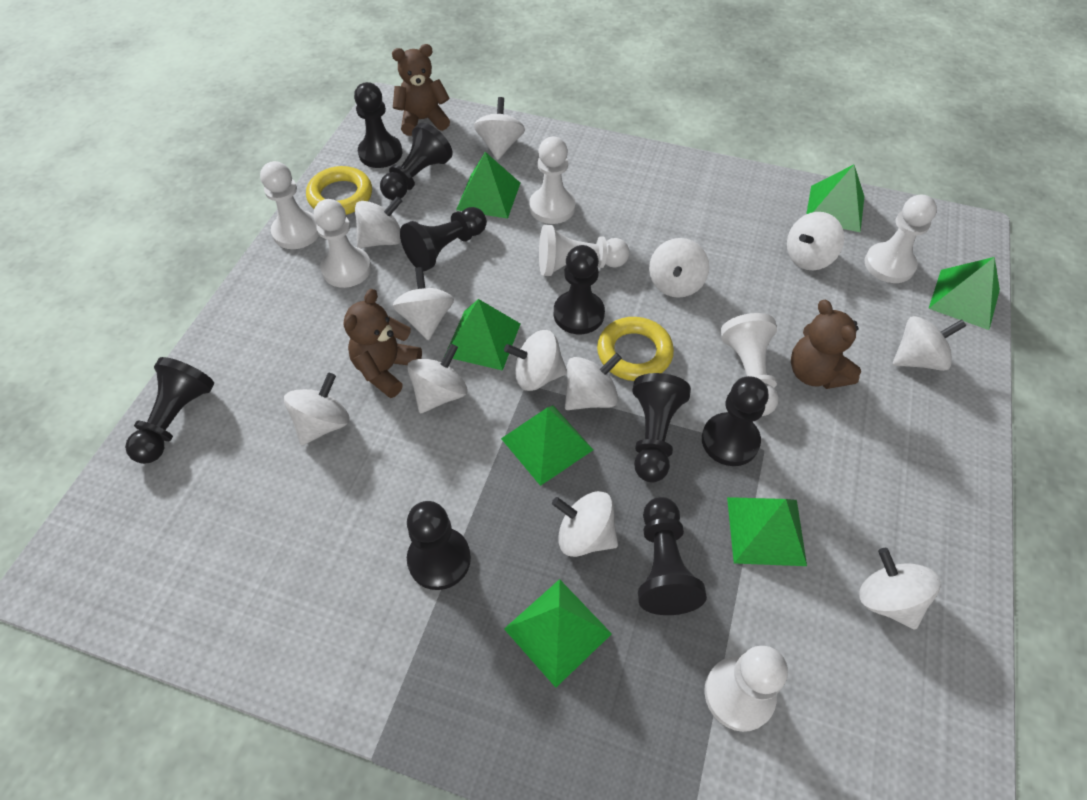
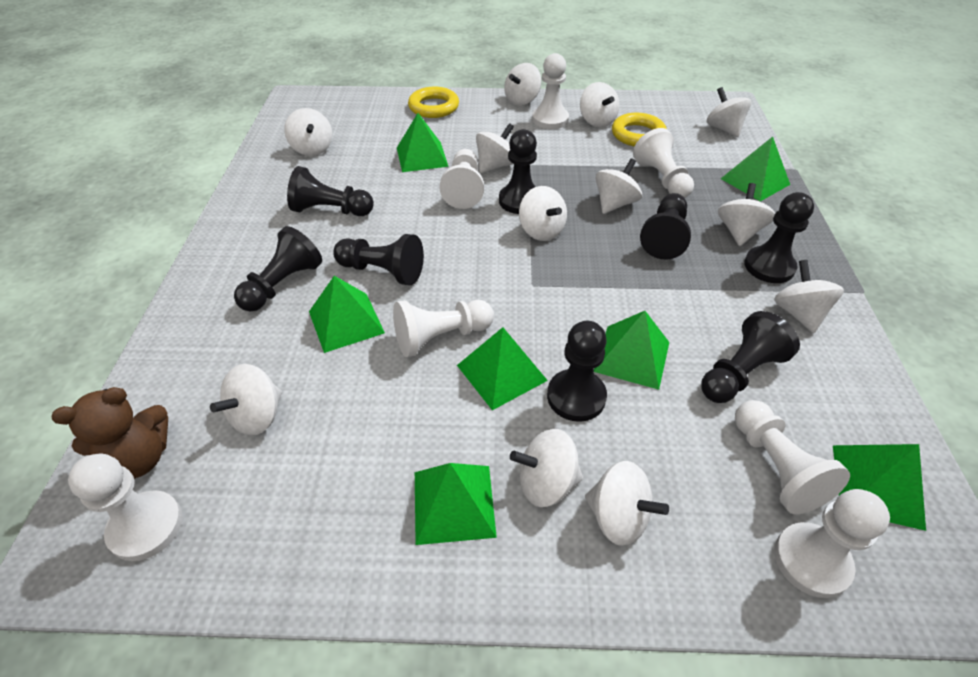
black pawn: 9 -> 8
brown teddy bear: 3 -> 1

